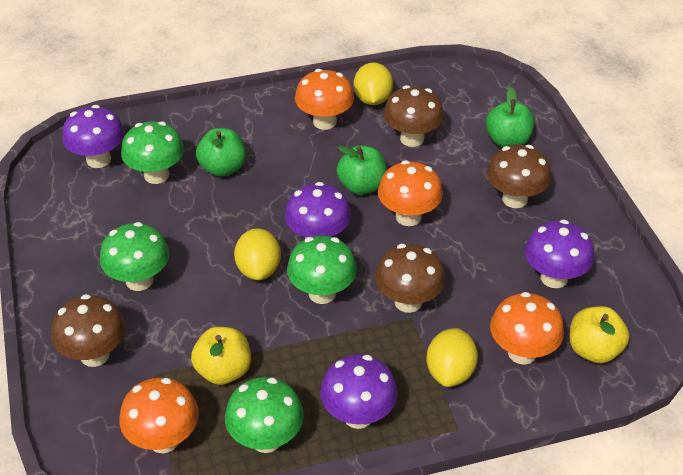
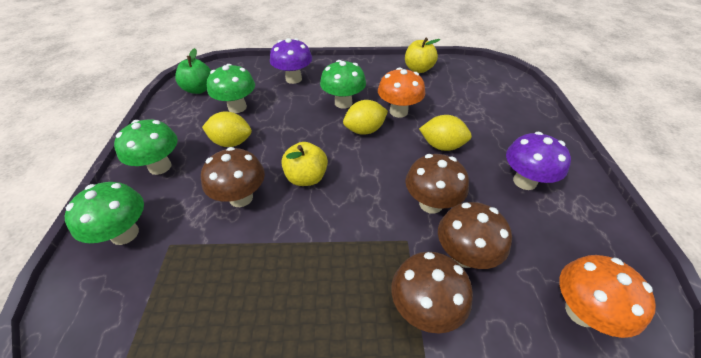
green apple: 3 -> 1
orange mushroom: 4 -> 2
purple mushroom: 4 -> 2

